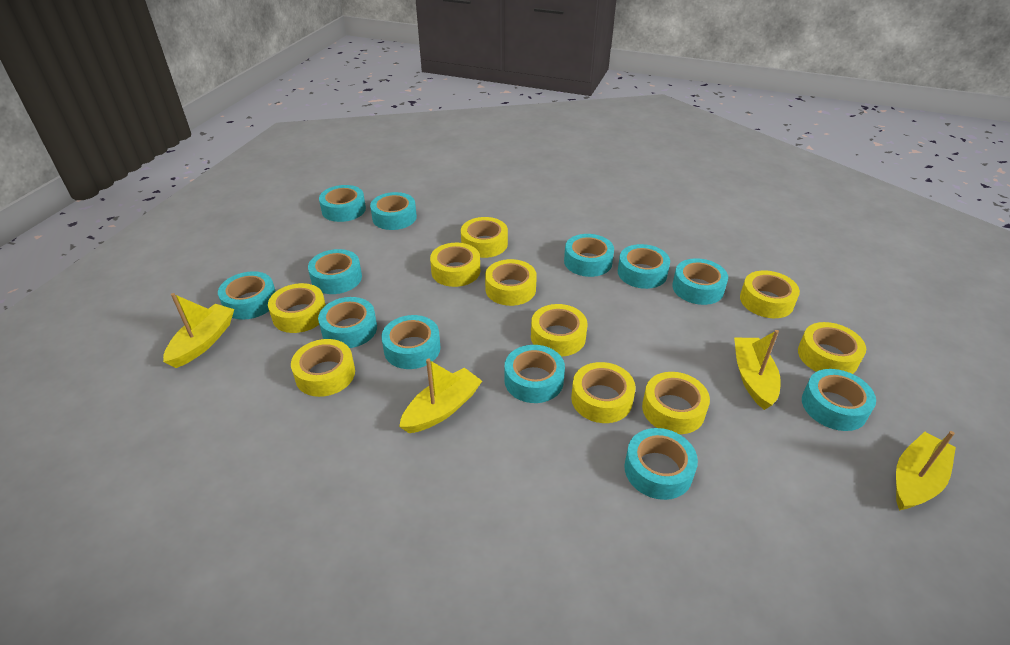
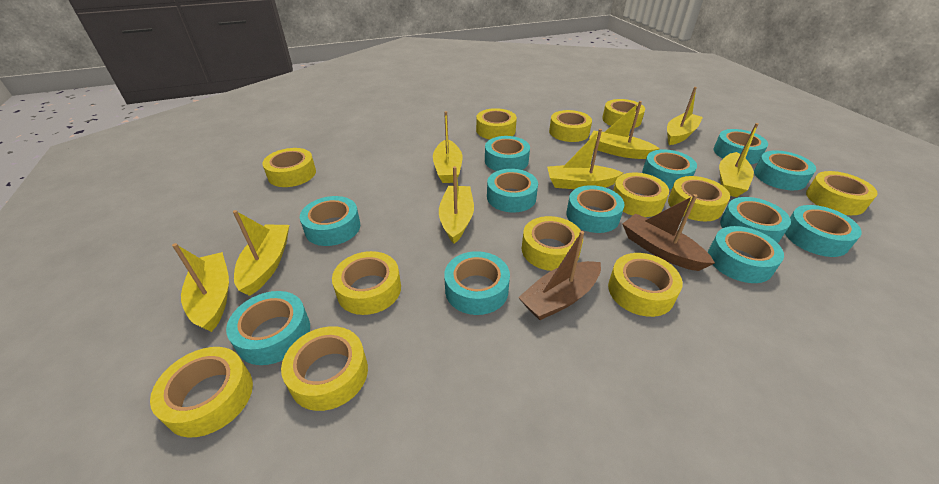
brown boat: 0 -> 2
yellow boat: 4 -> 8
yellow tape: 10 -> 12

